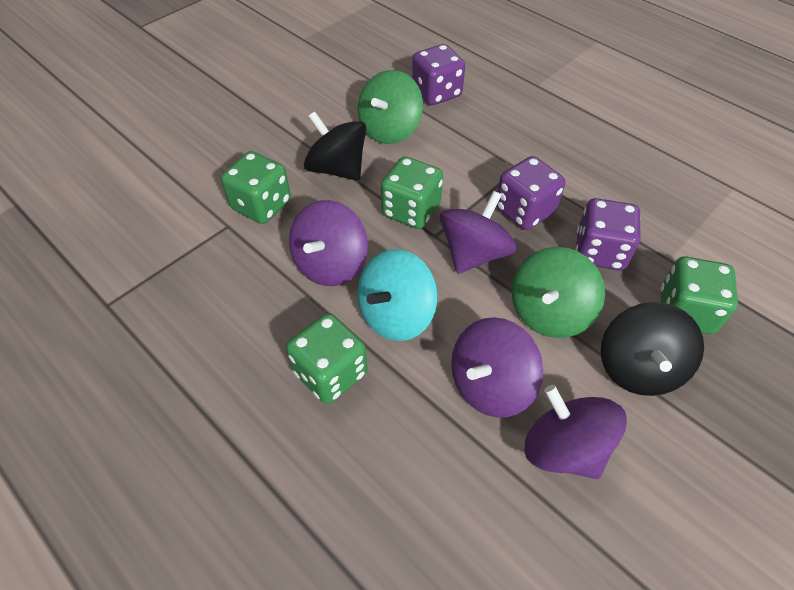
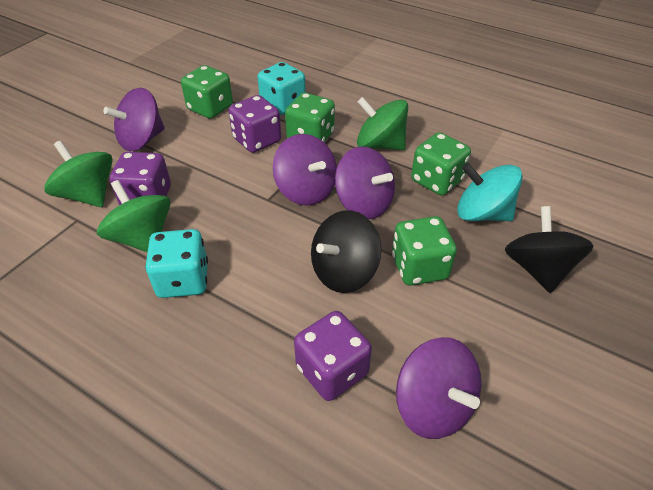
green spinning top: 2 -> 3
turquoise dice: 0 -> 2

